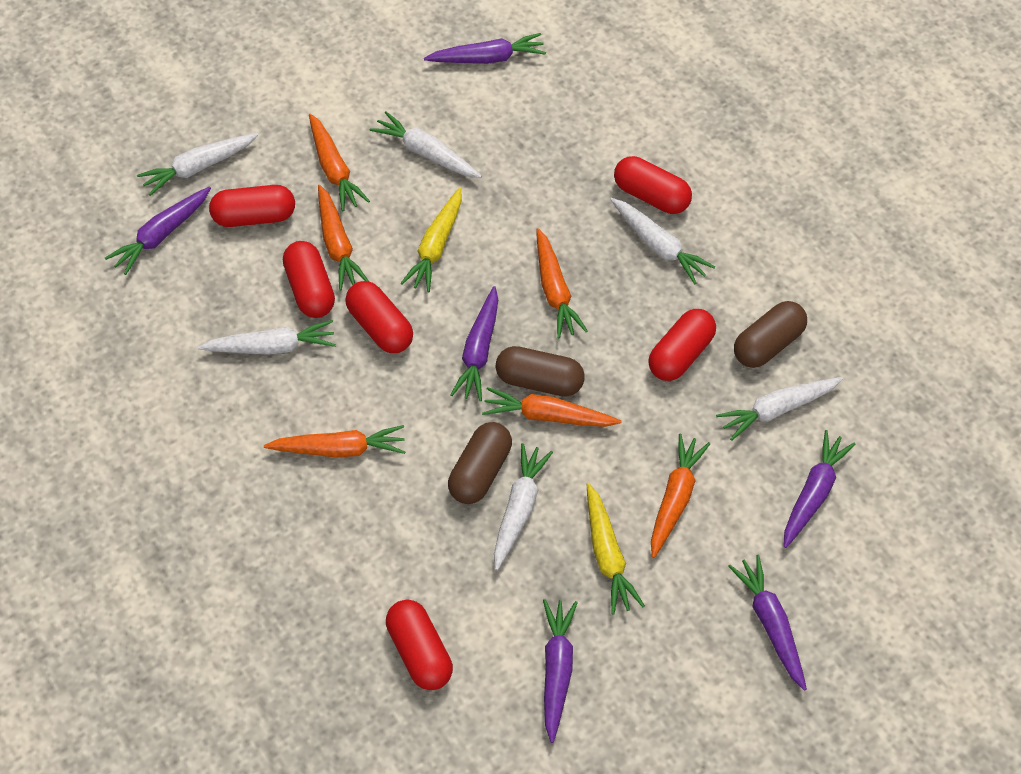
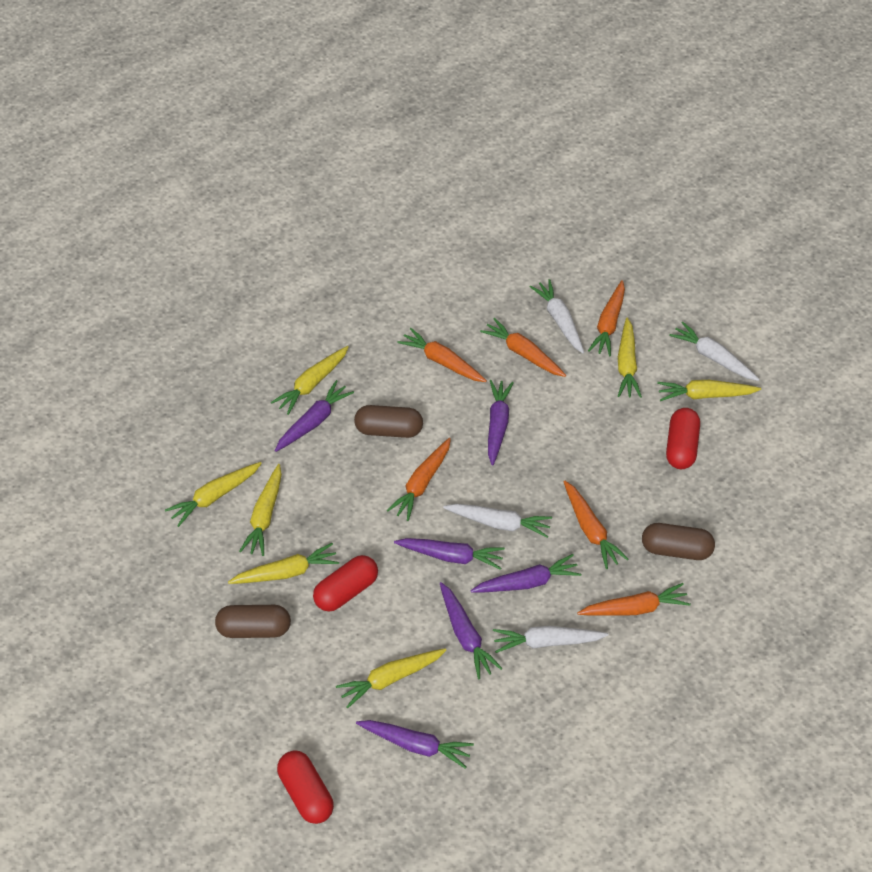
red capsule: 6 -> 3
white carrot: 6 -> 4
yellow carrot: 2 -> 7

